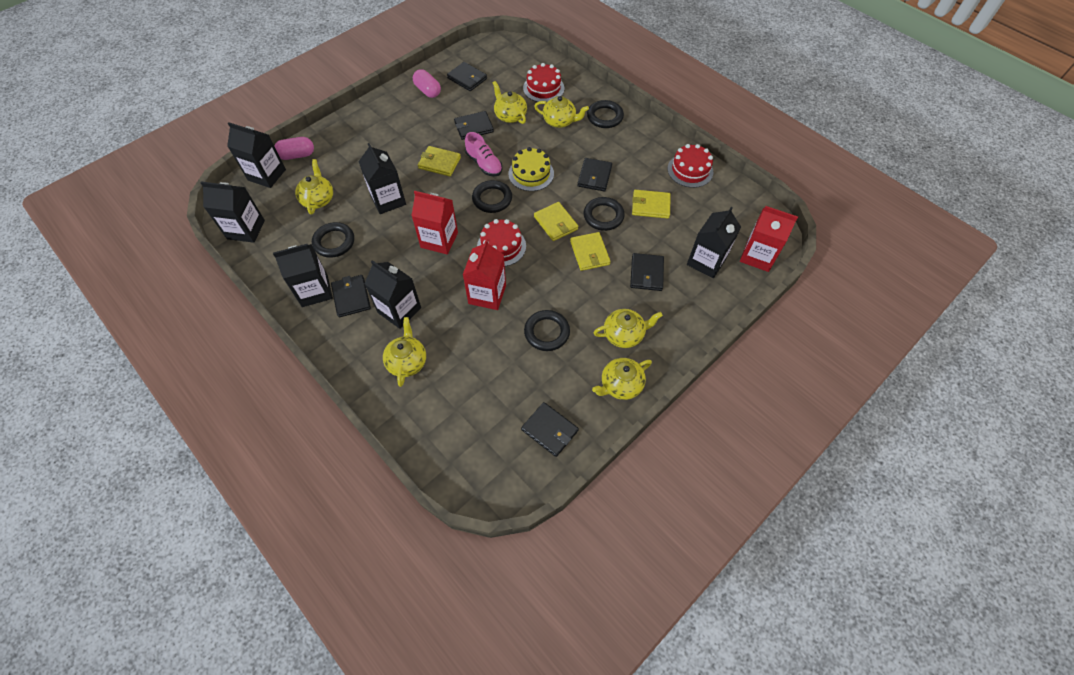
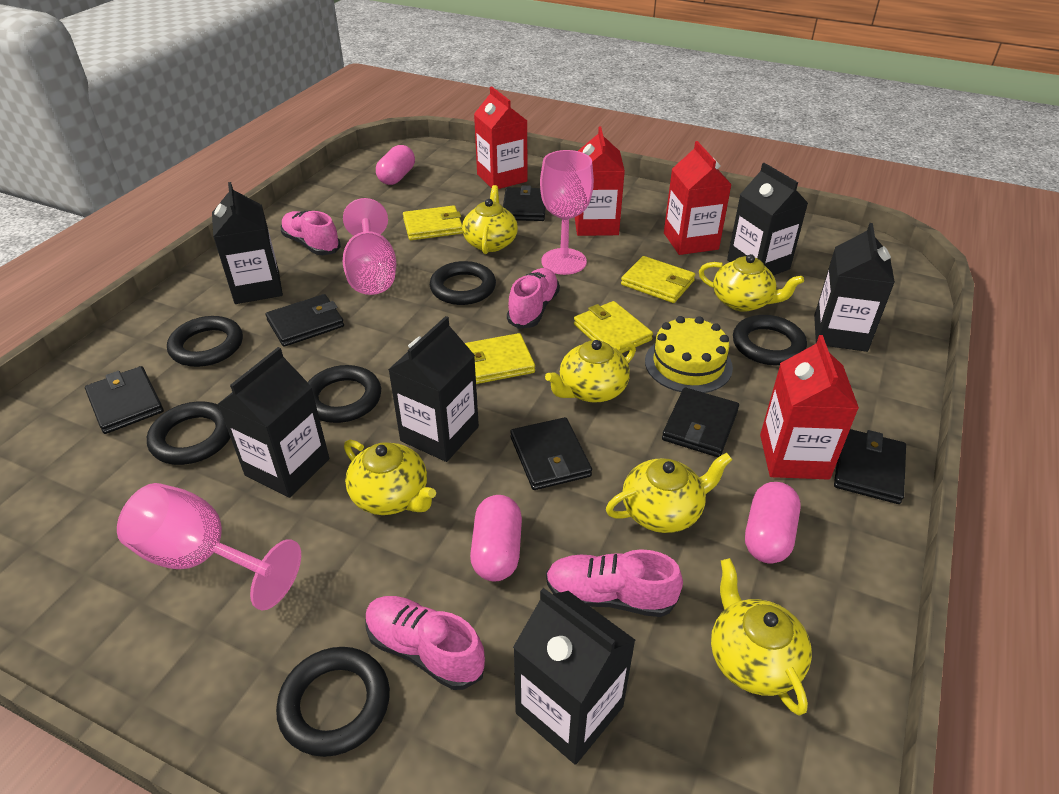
black ring: 5 -> 6
pink capsule: 2 -> 3
pink goblet: 0 -> 3
pink shoe: 1 -> 4
red cake: 3 -> 0
red carton: 3 -> 4

